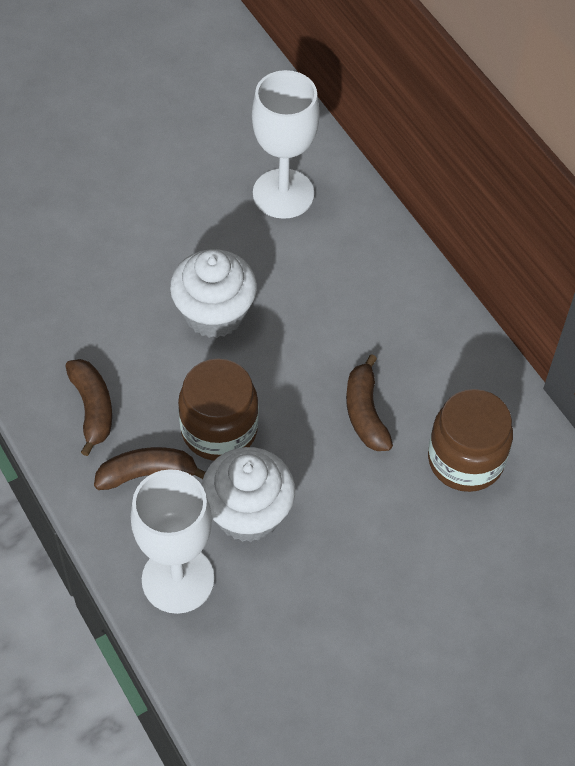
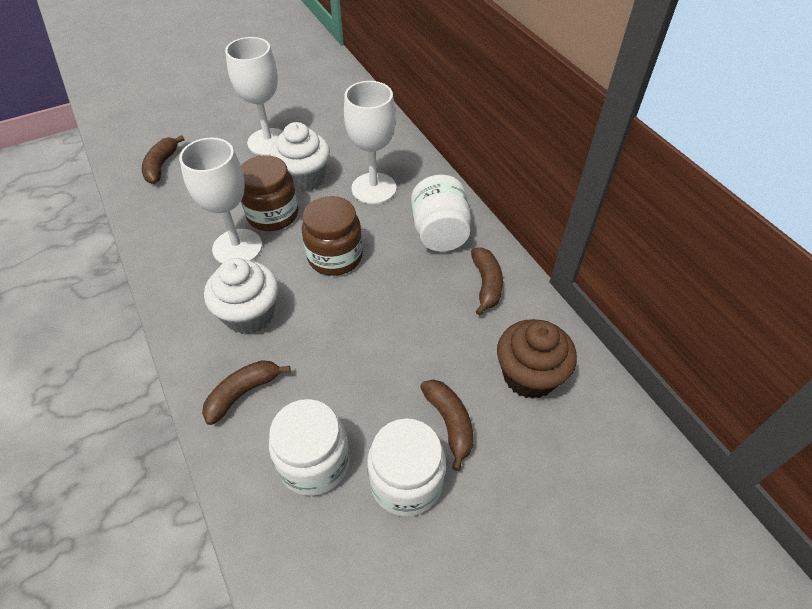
brown banana: 3 -> 4
brown cupcake: 0 -> 1
white goblet: 2 -> 3
white jar: 0 -> 3

